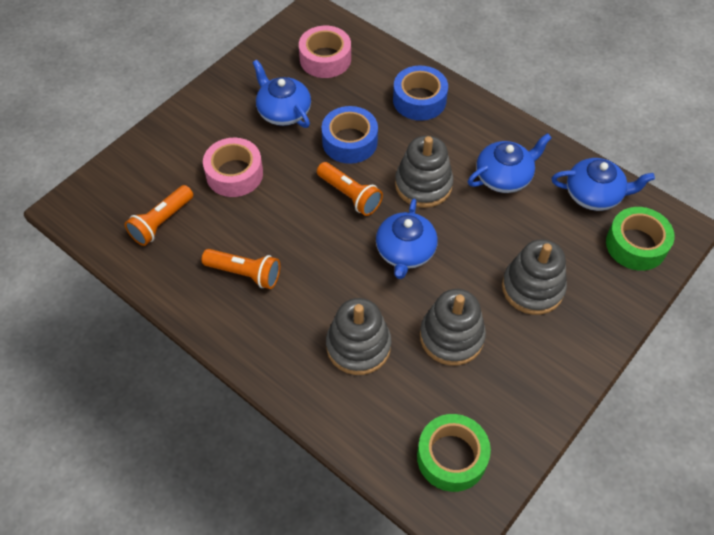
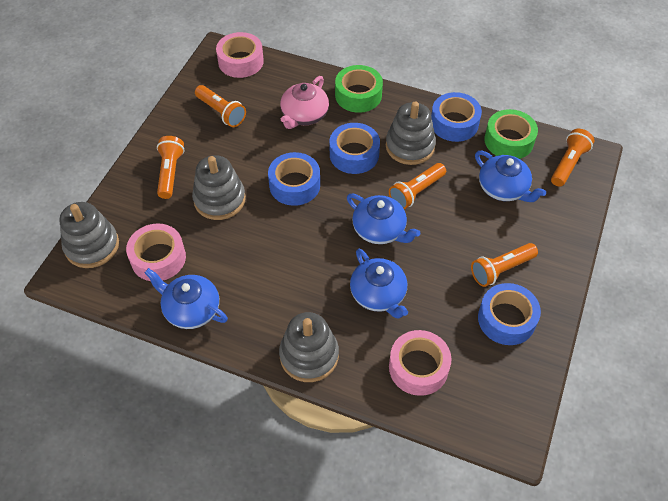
blue tape: 2 -> 4
orange flashlight: 3 -> 5
pink tape: 2 -> 3
pink teapot: 0 -> 1

